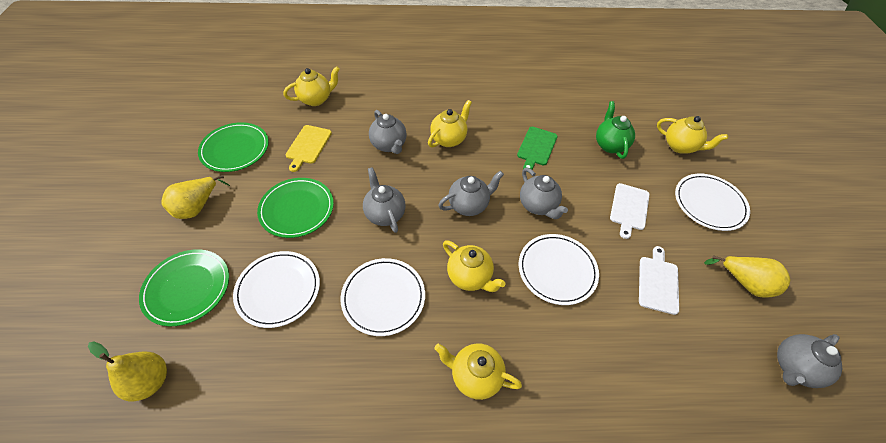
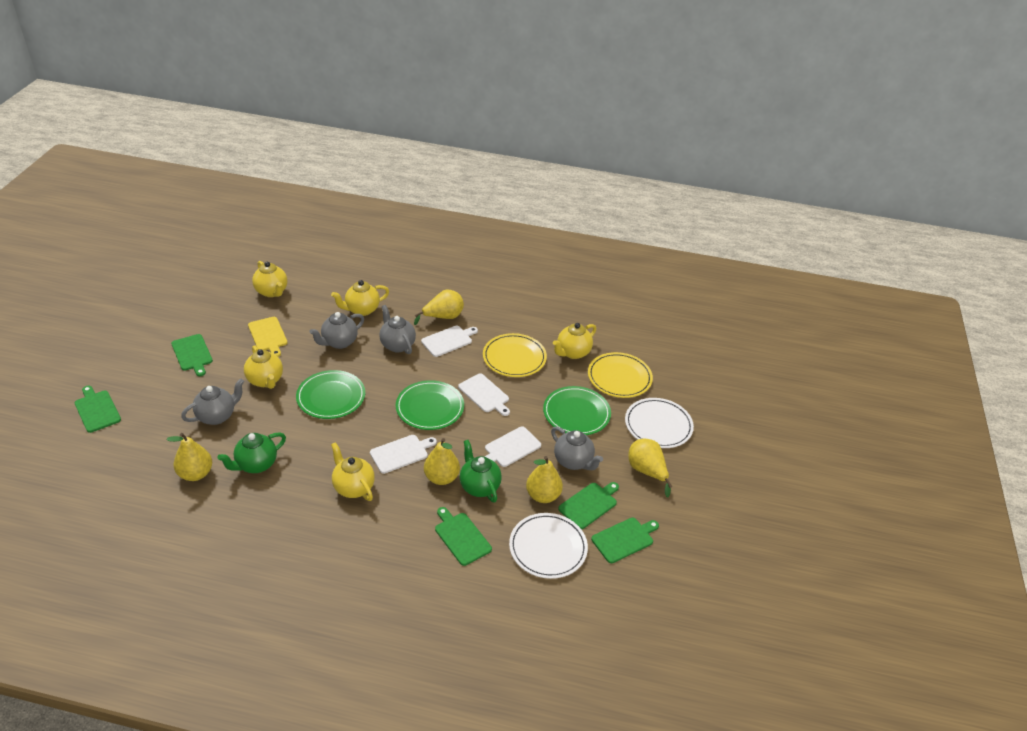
green cutting board: 1 -> 5
green teapot: 1 -> 2
grey teapot: 5 -> 4
white cutting board: 2 -> 4
white plate: 4 -> 2
yellow pear: 3 -> 5
yellow plate: 0 -> 2

